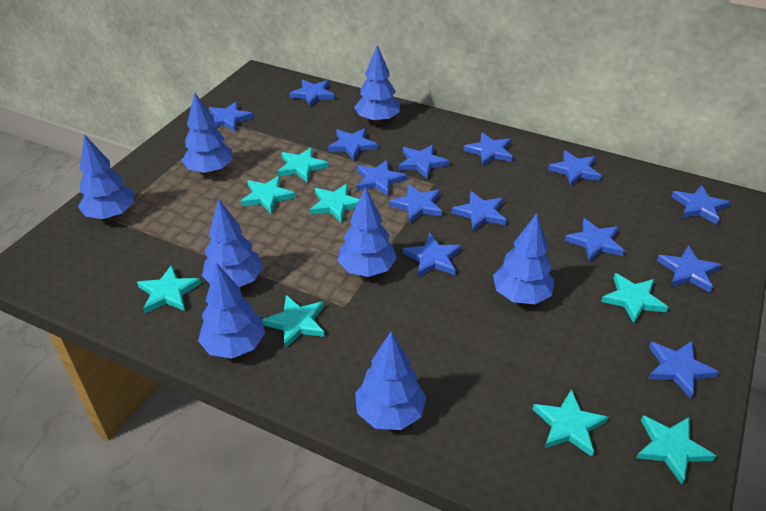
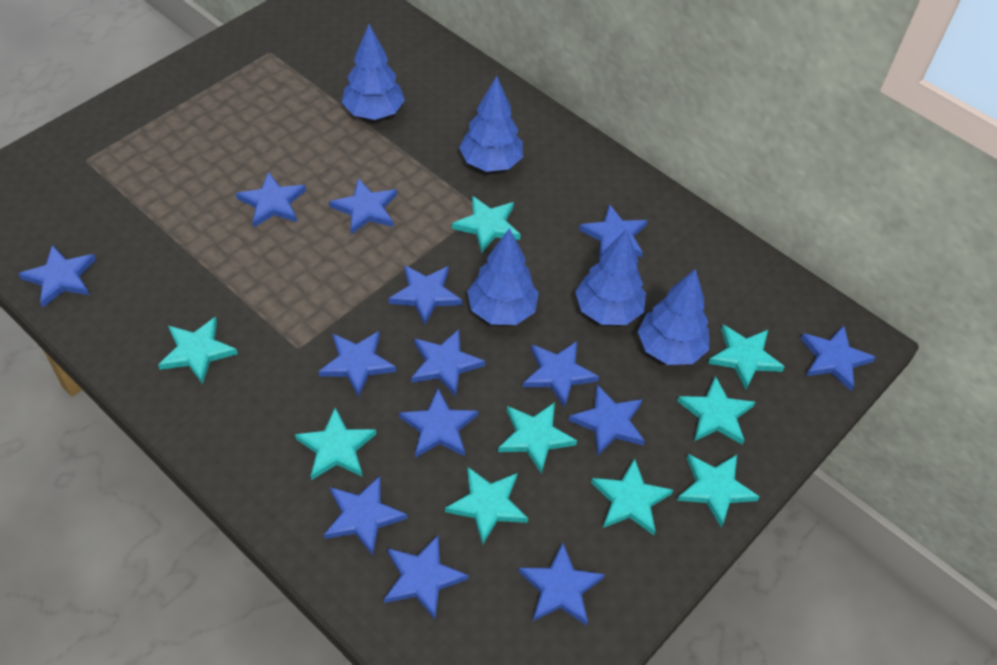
blue tree: 8 -> 5
turquoise star: 8 -> 9

